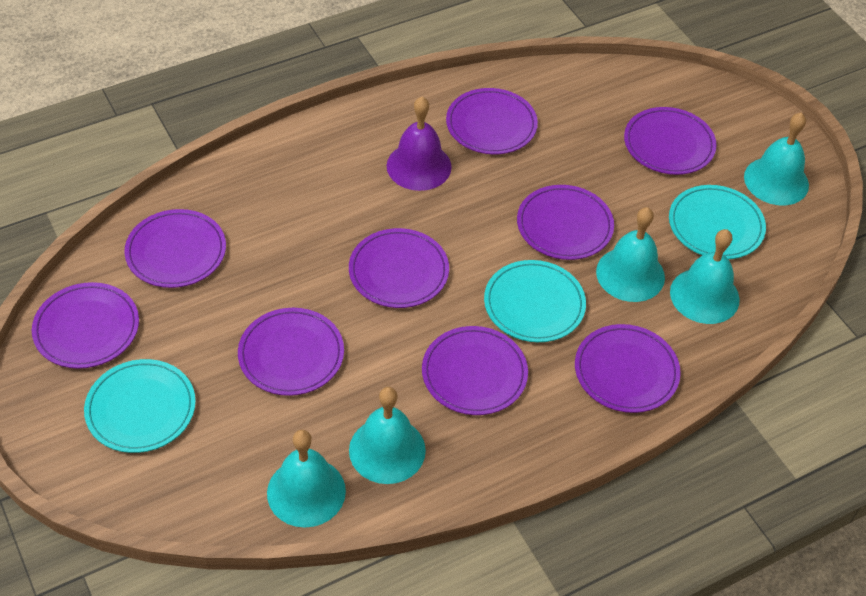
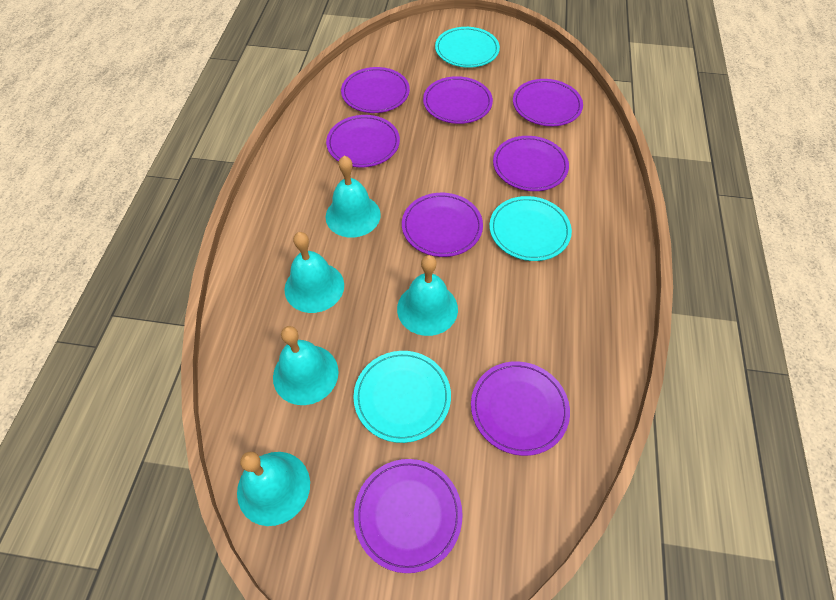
purple bell: 1 -> 0
purple plate: 9 -> 8

